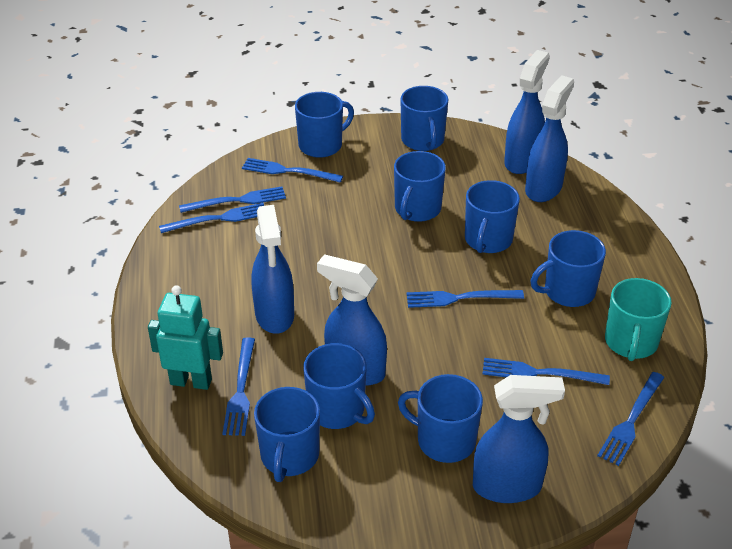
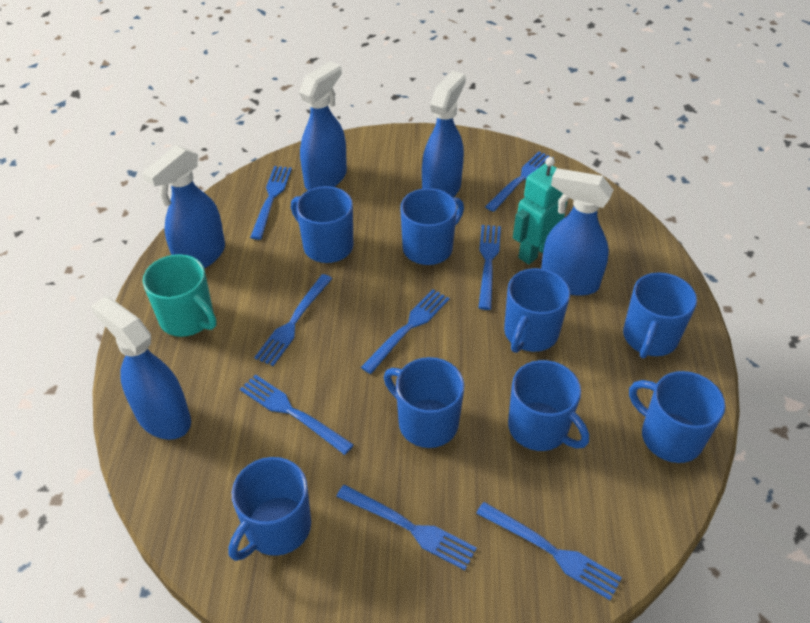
blue fork: 7 -> 8

